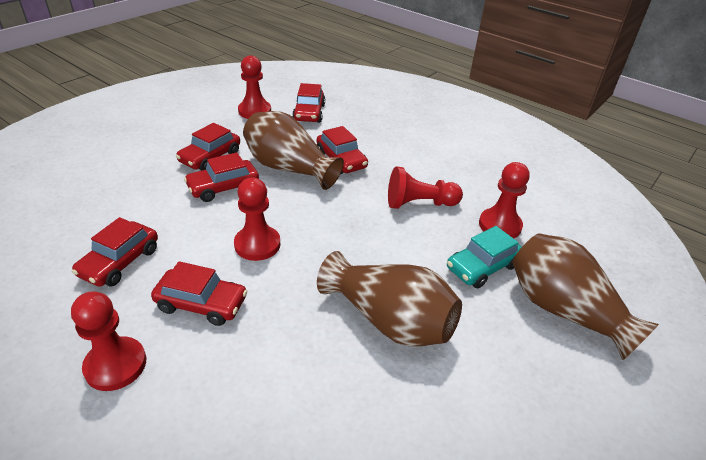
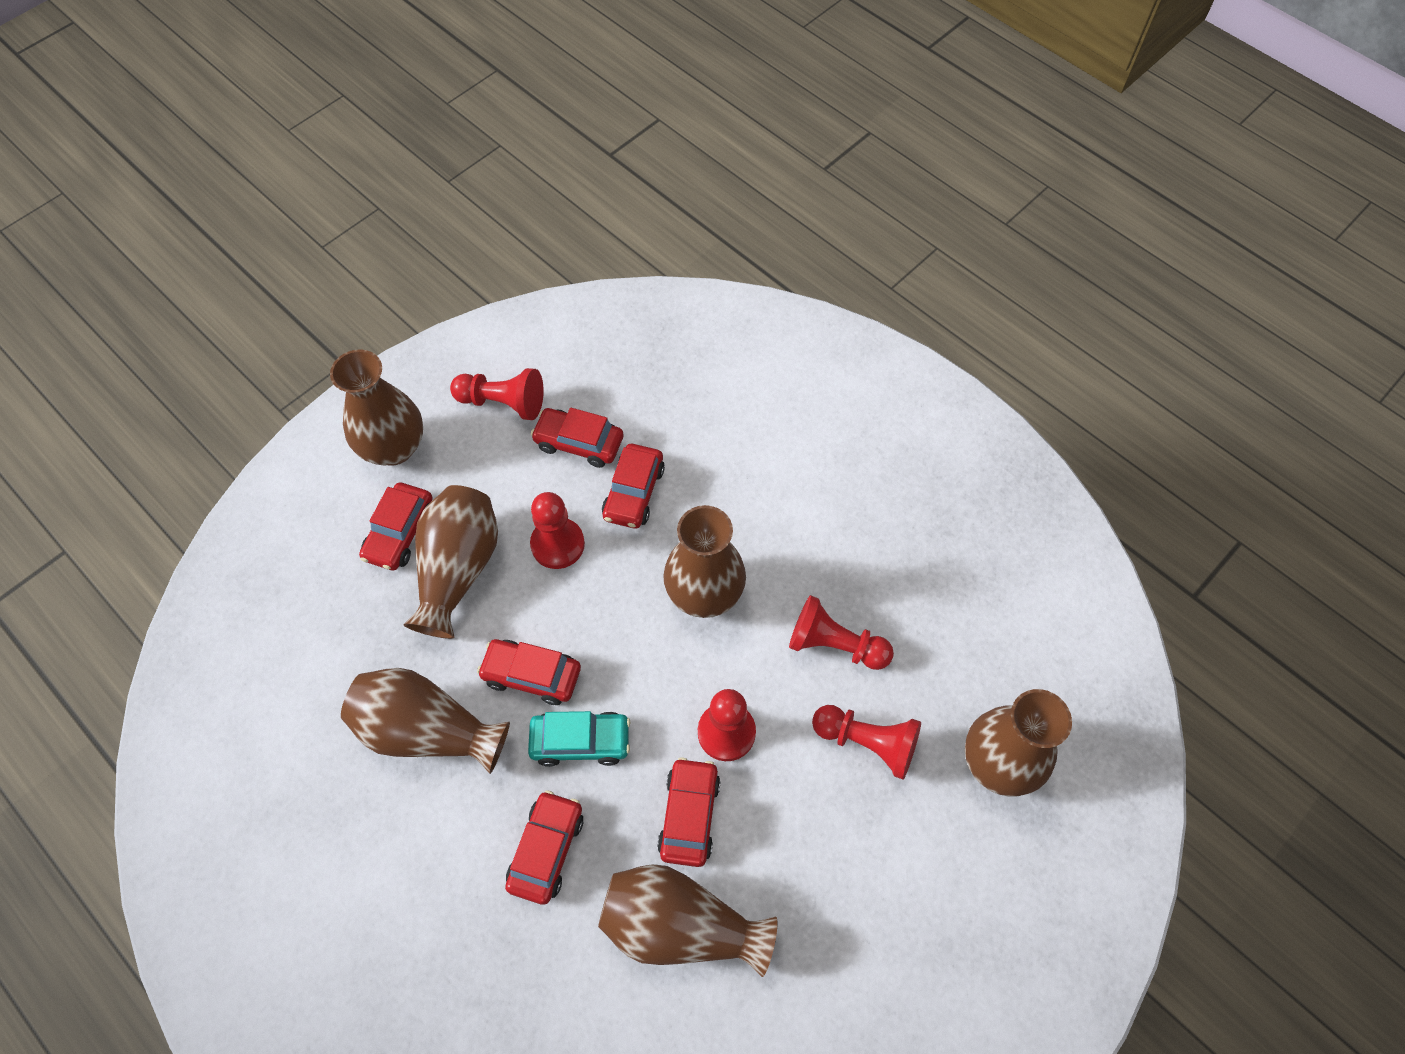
brown vase: 3 -> 6

